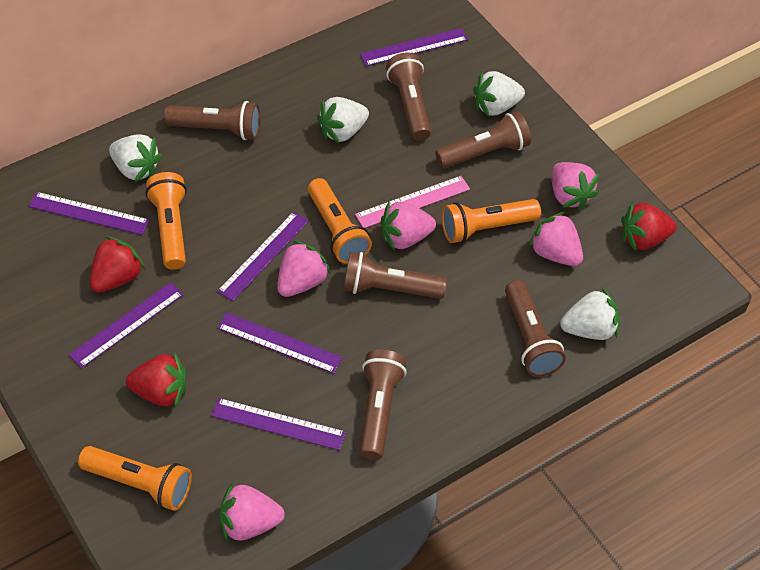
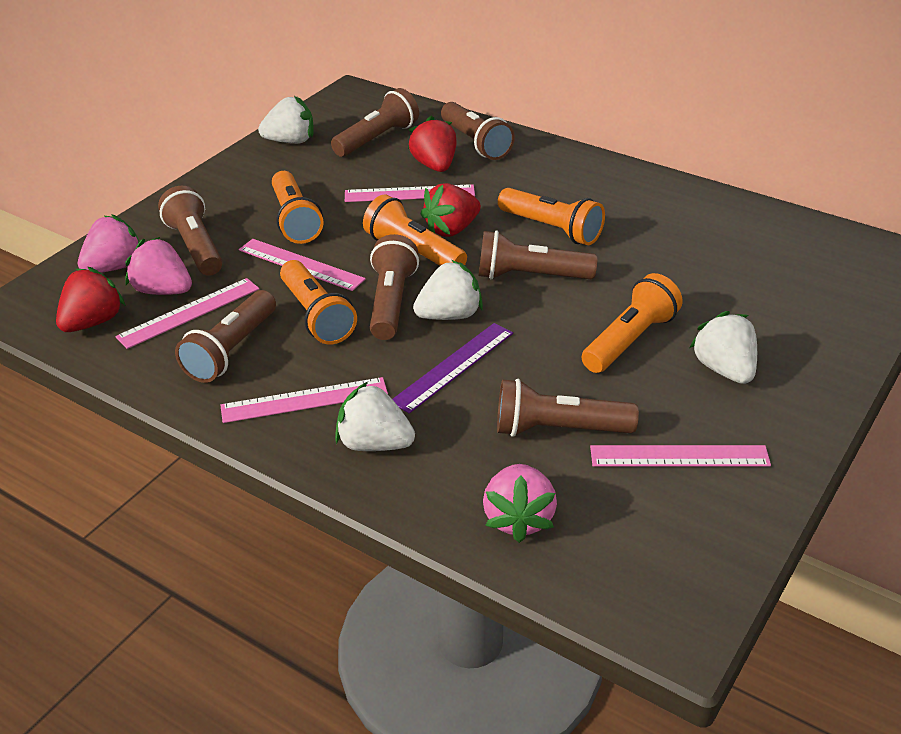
brown flashlight: 6 -> 7
orange flashlight: 4 -> 5
pink ruler: 1 -> 5
pink strawberry: 5 -> 3
purple ruler: 6 -> 1

